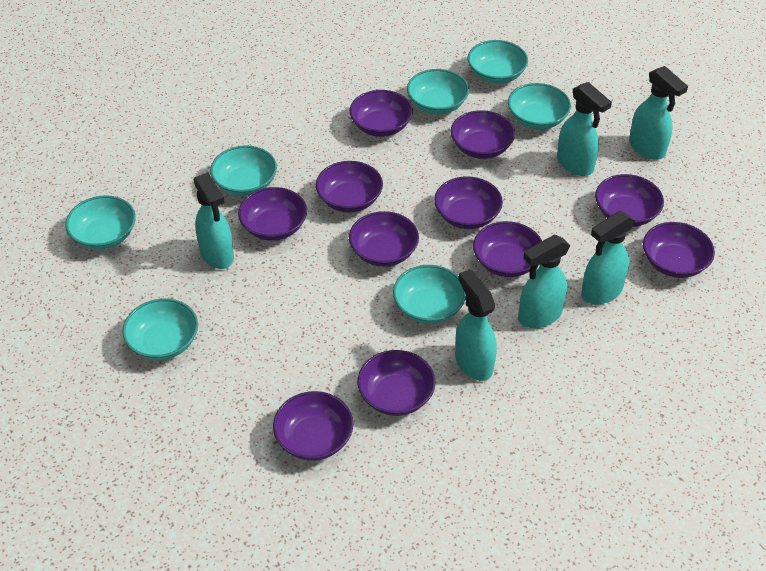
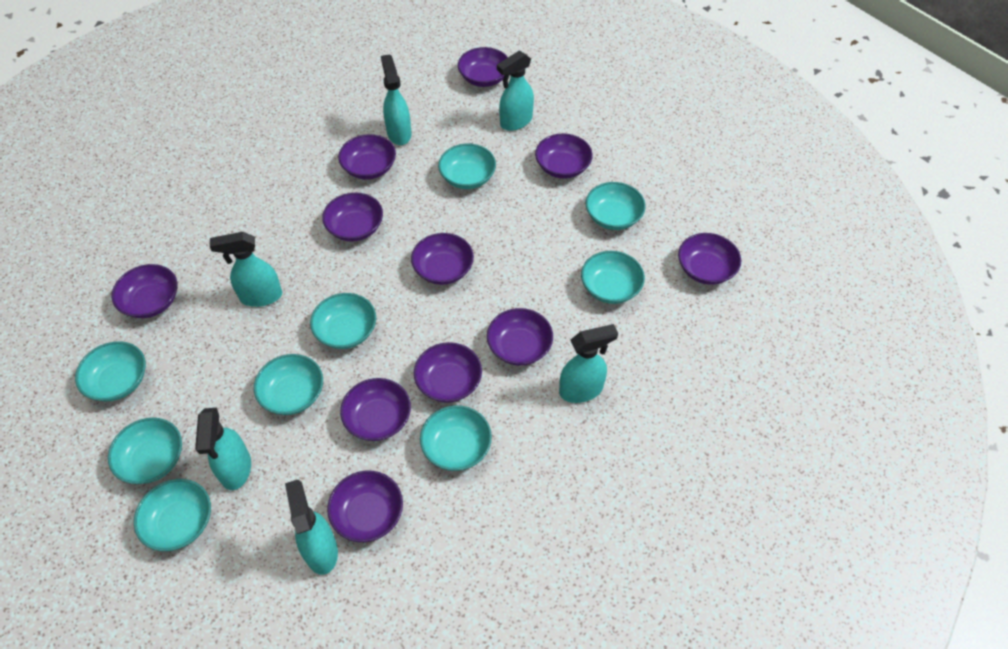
turquoise bowl: 7 -> 9

